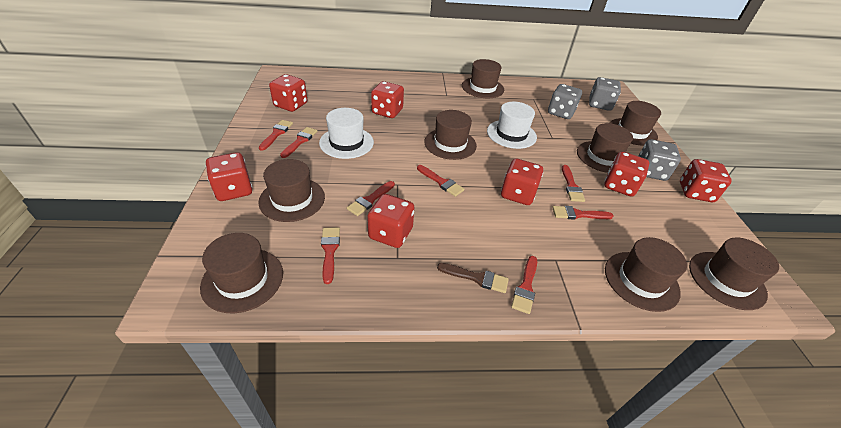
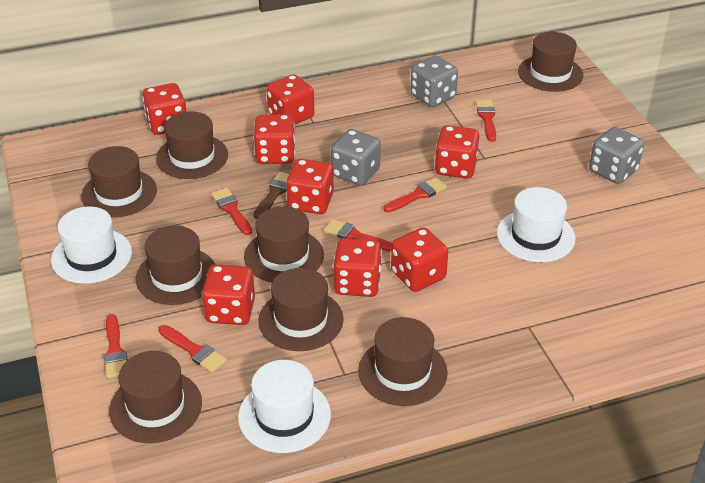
red brush: 8 -> 6
red dice: 7 -> 8
white hat: 2 -> 3

